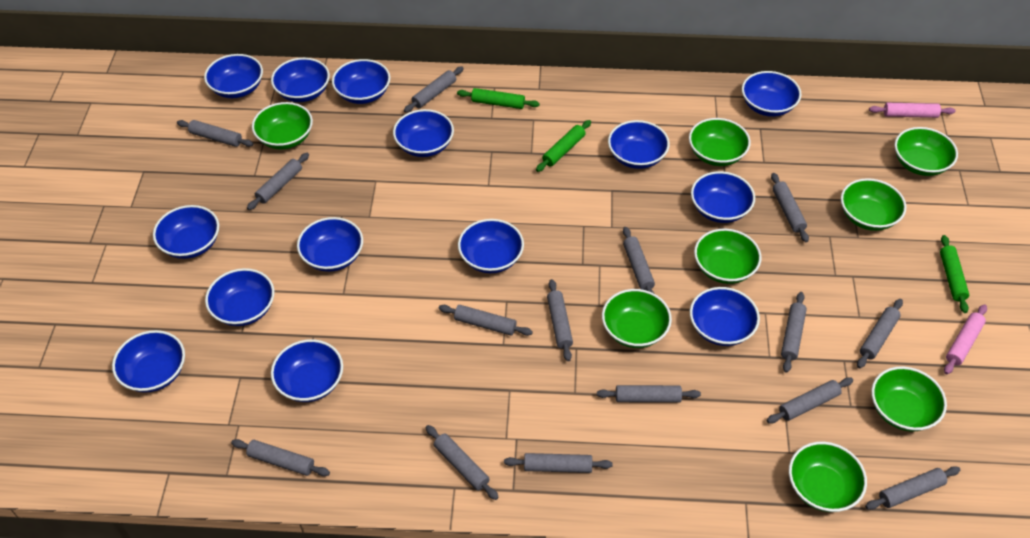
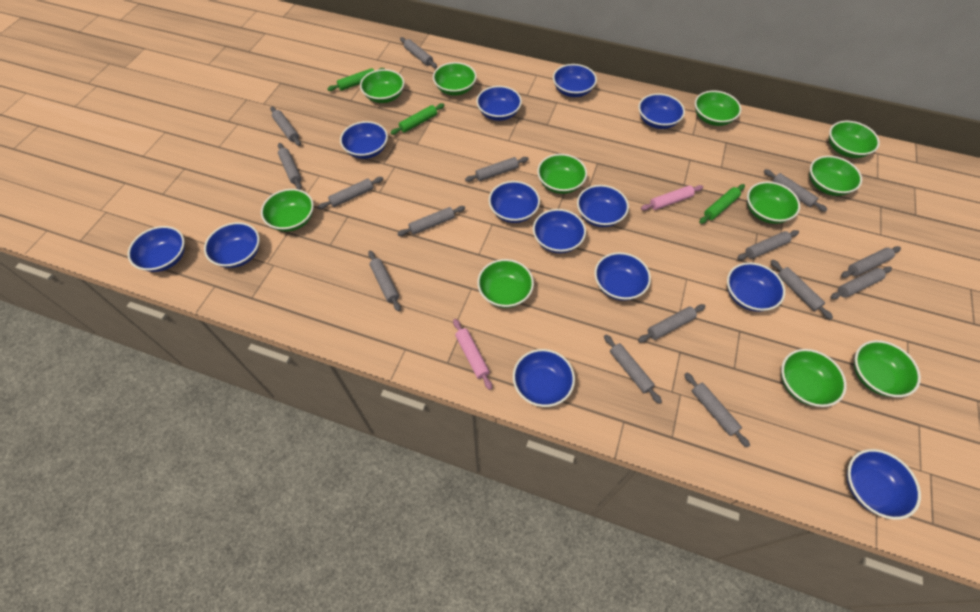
blue bowl: 14 -> 13
green bowl: 8 -> 11

